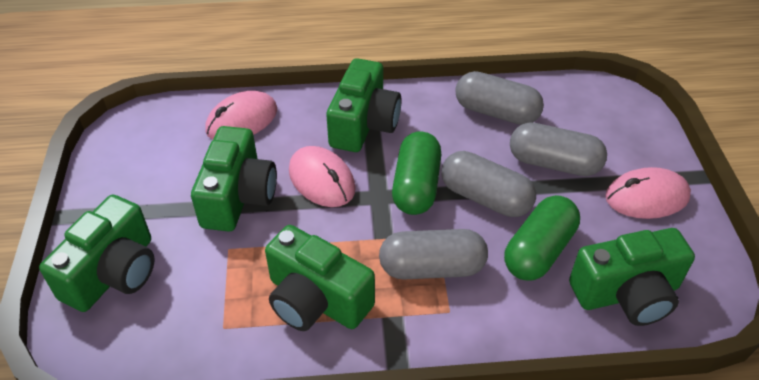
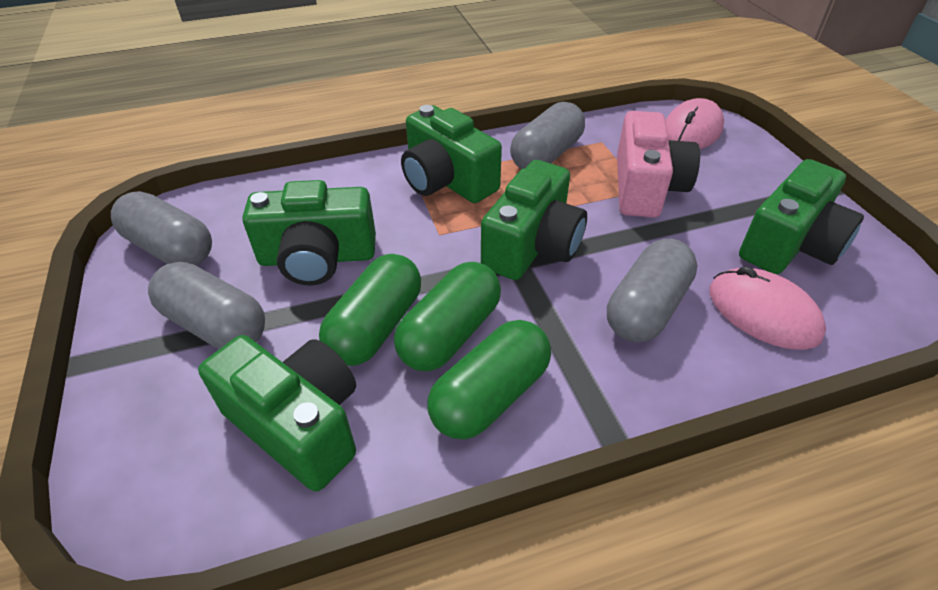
green capsule: 2 -> 3
pink camera: 0 -> 1
pink mouse: 3 -> 2

